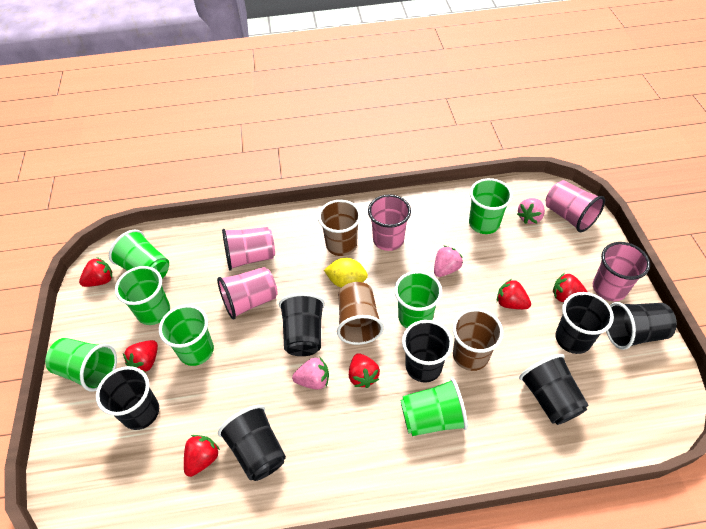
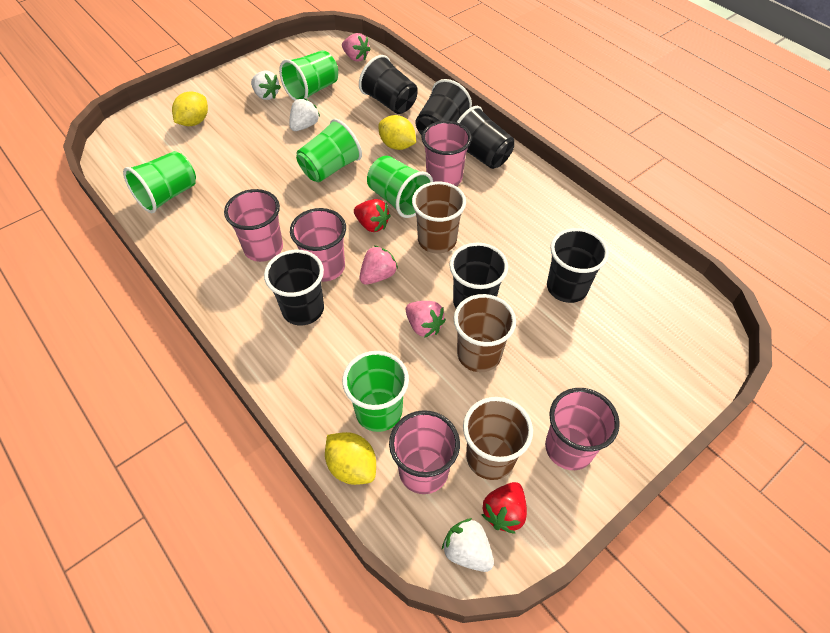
black cup: 7 -> 6
green cup: 7 -> 5
red strawberry: 6 -> 2
white strawberry: 0 -> 3
yellow lemon: 1 -> 3

